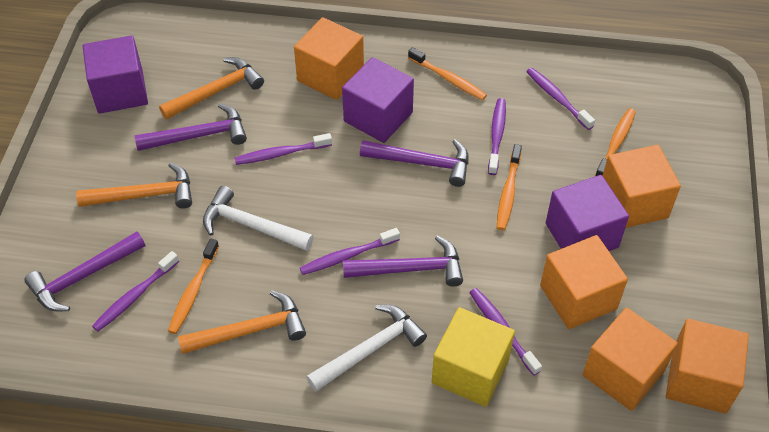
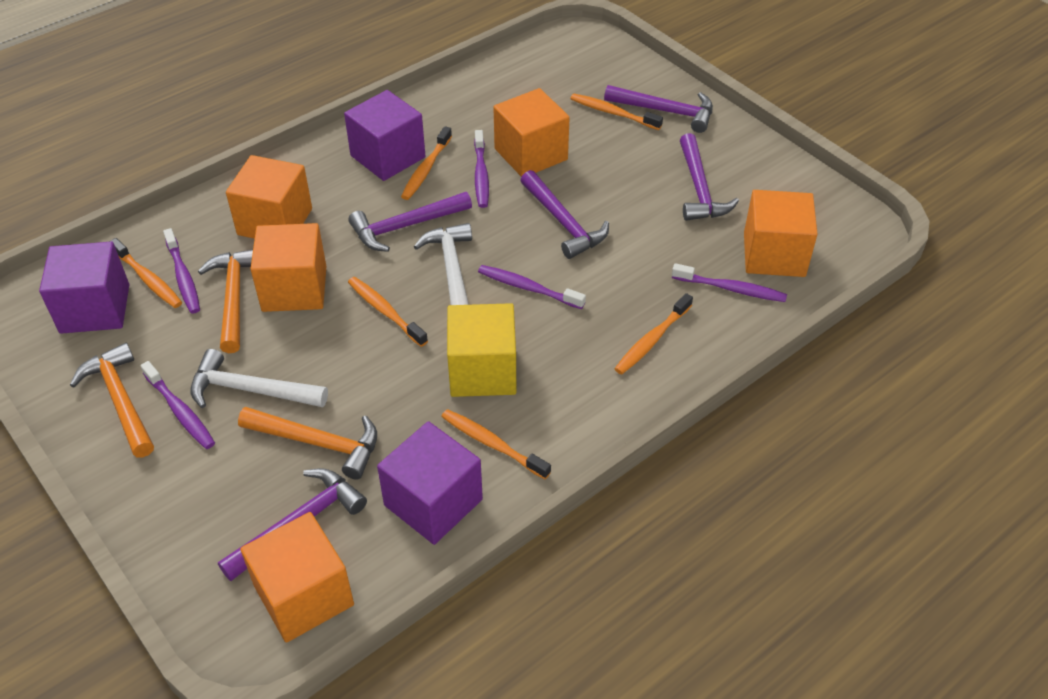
orange toothbrush: 4 -> 6
purple hammer: 4 -> 5
purple toothbrush: 6 -> 5

